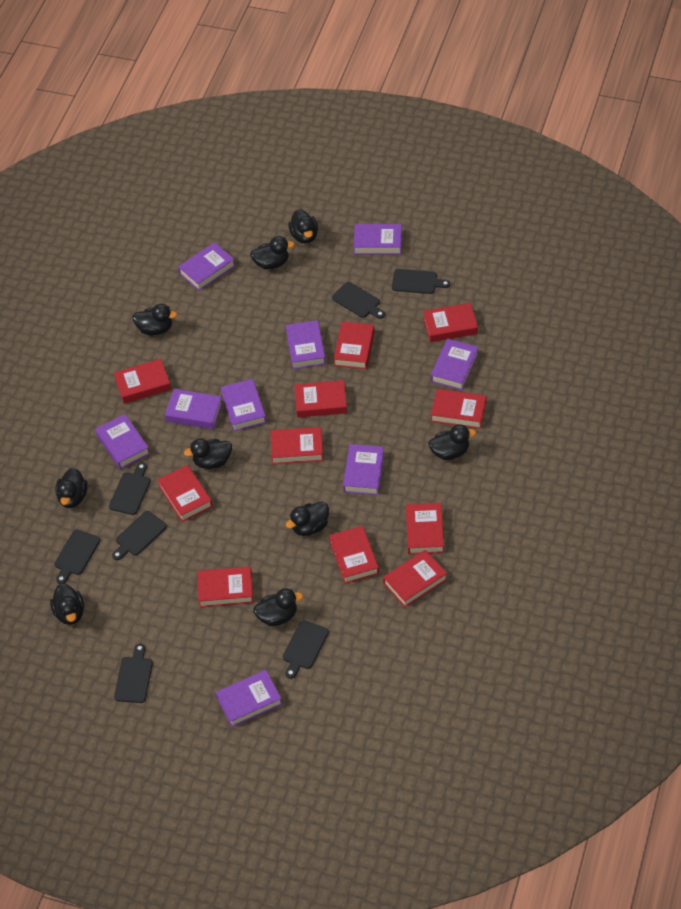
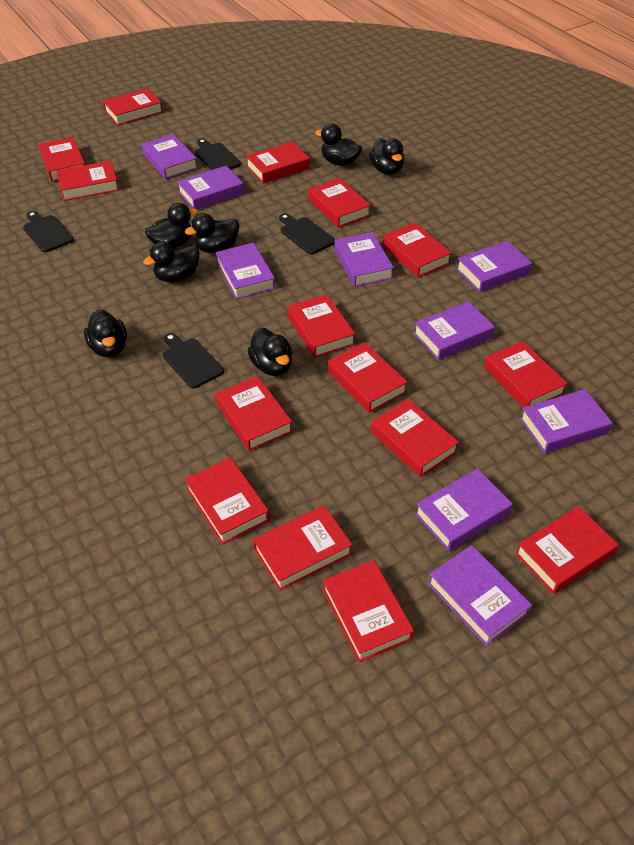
black cutting board: 7 -> 4
black duck: 9 -> 7
red book: 11 -> 15

